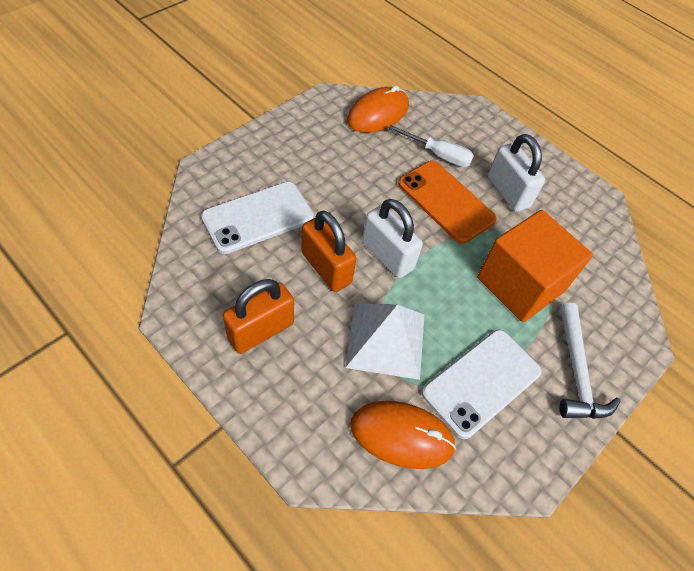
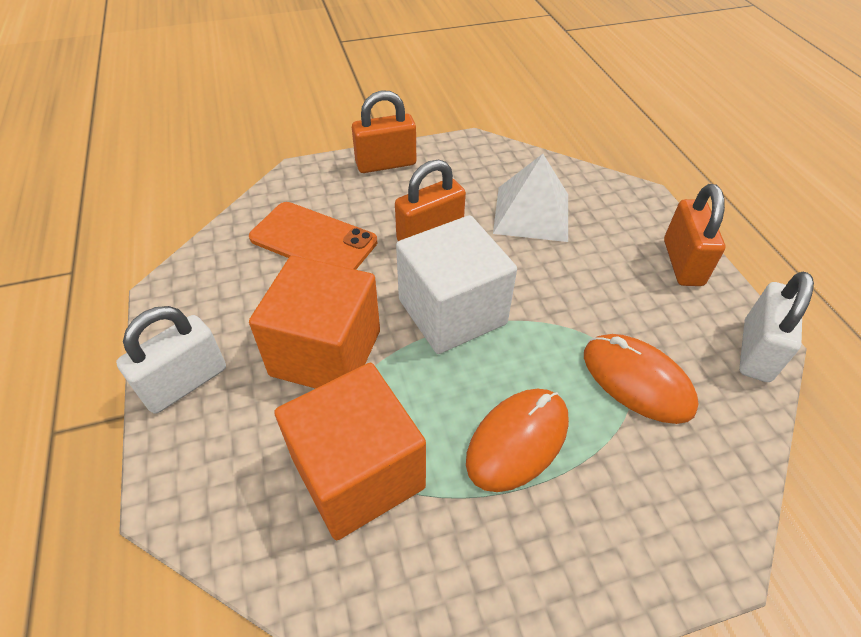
orange cube: 1 -> 2
orange padlock: 2 -> 3
white cube: 0 -> 1
white hammer: 1 -> 0
white phone: 2 -> 0
white screwdriver: 1 -> 0

